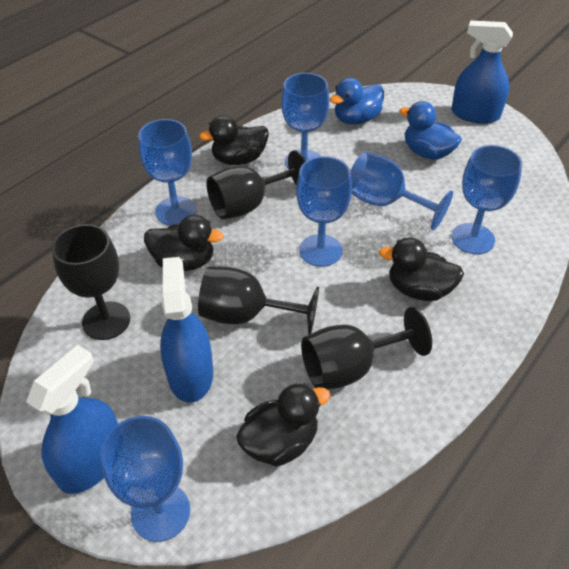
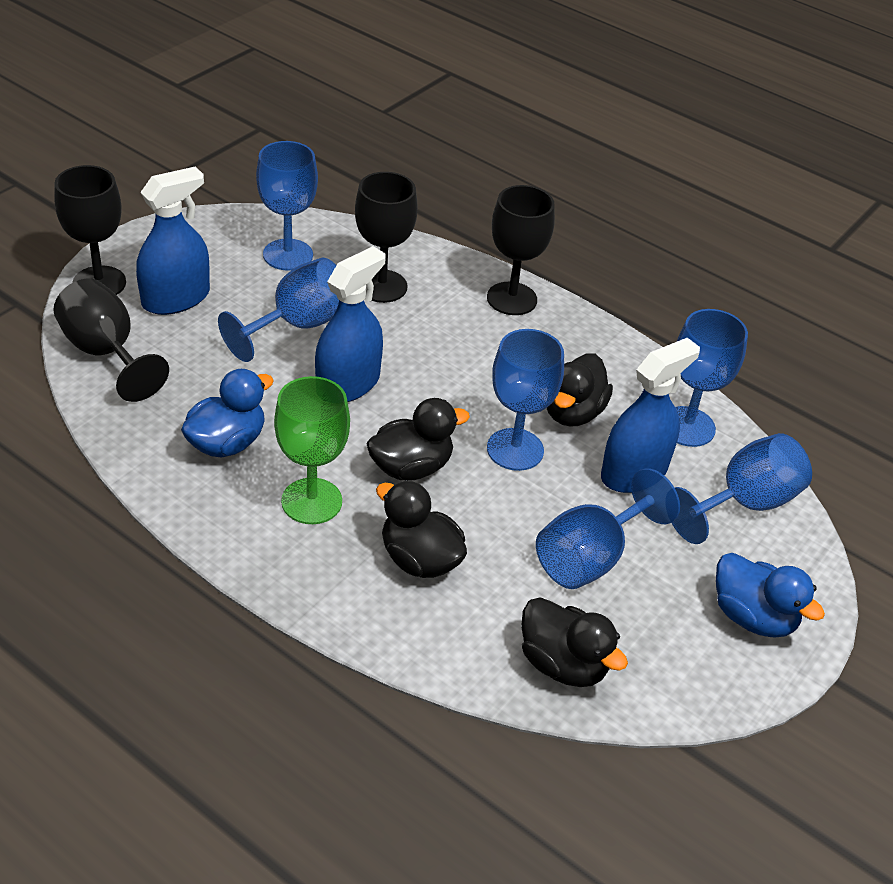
green goblet: 0 -> 1

